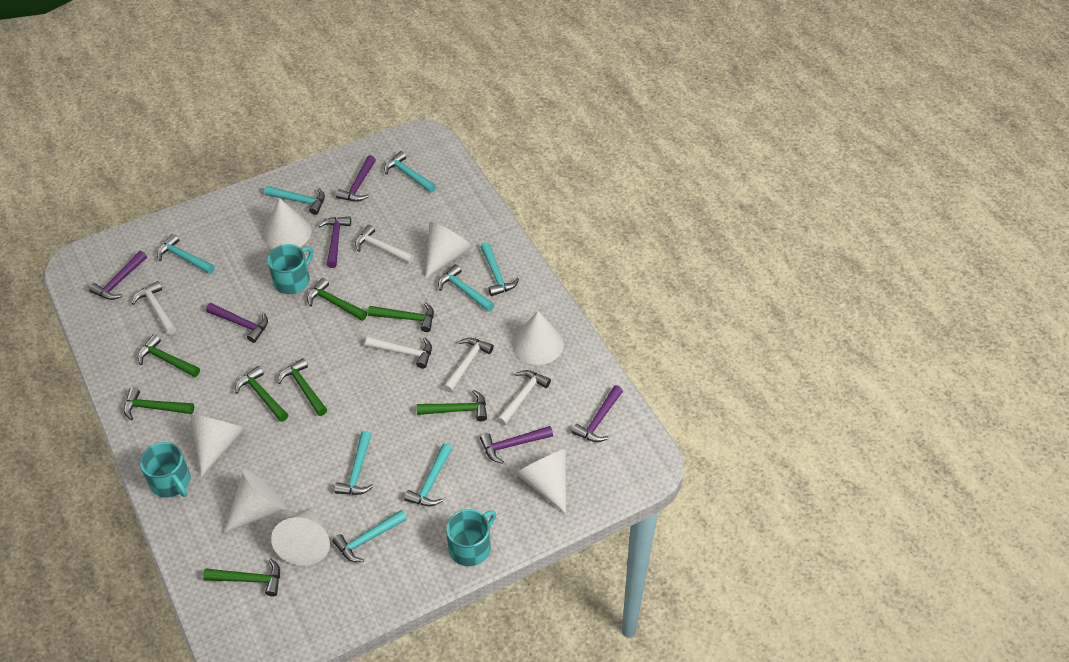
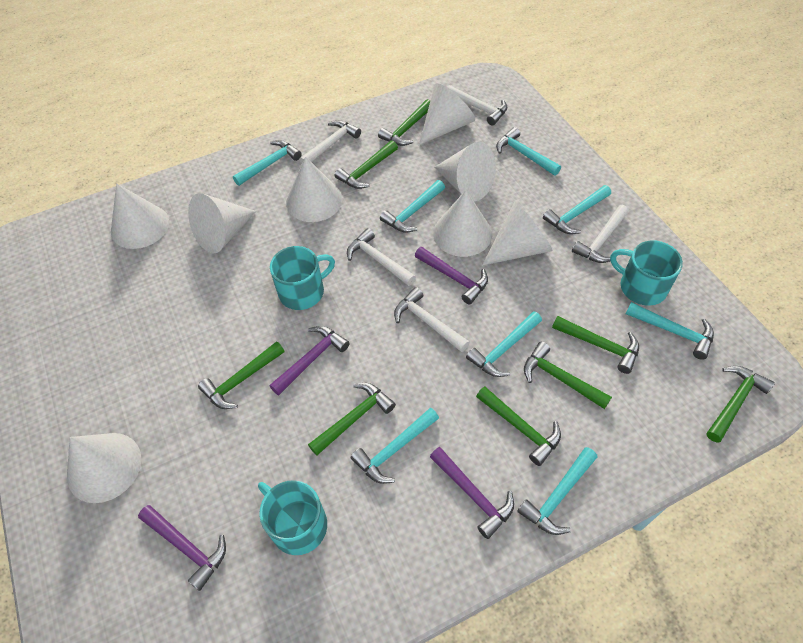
purple hammer: 6 -> 4
white cone: 7 -> 8

